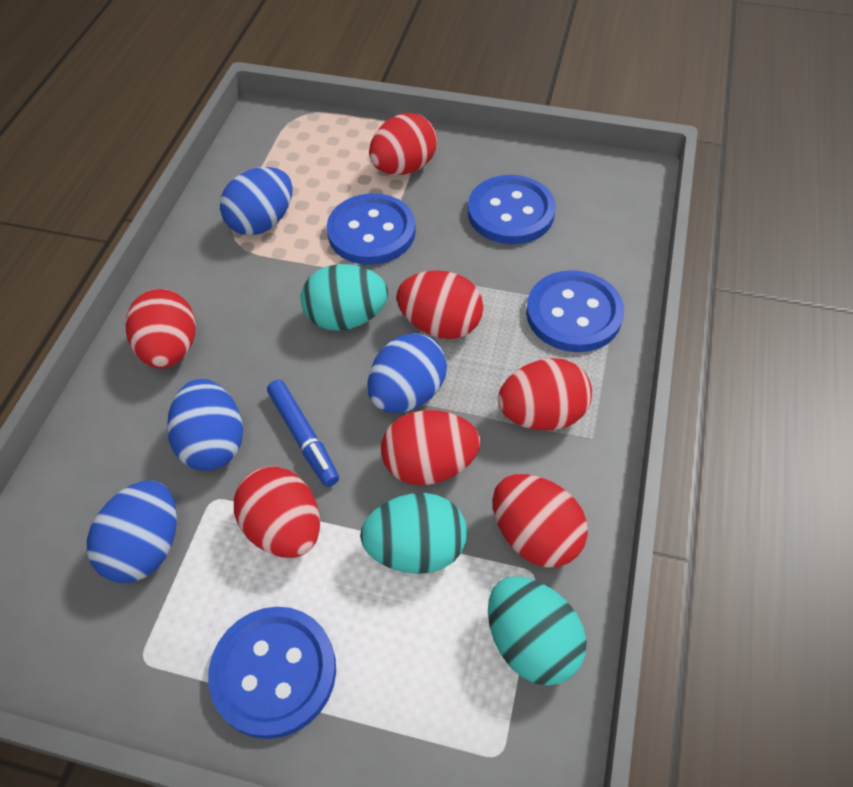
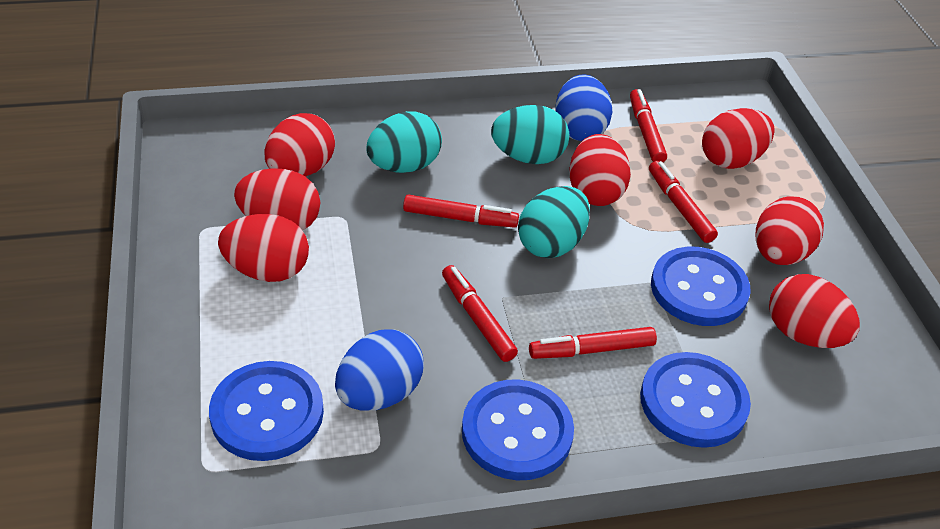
blue egg: 4 -> 2
blue marker: 1 -> 0
red marker: 0 -> 5

